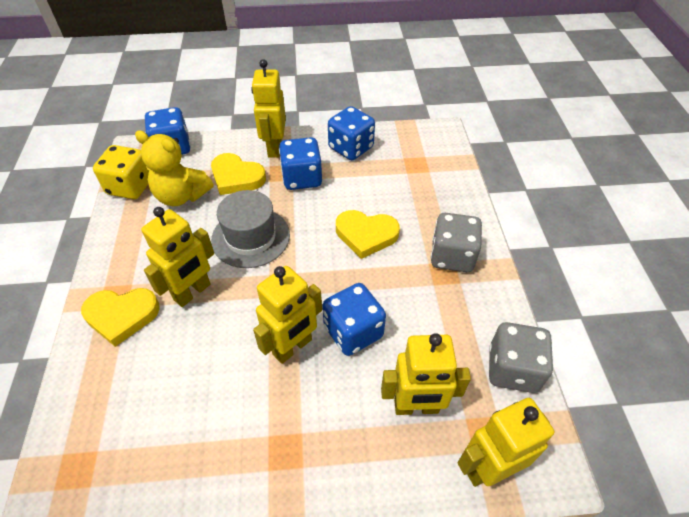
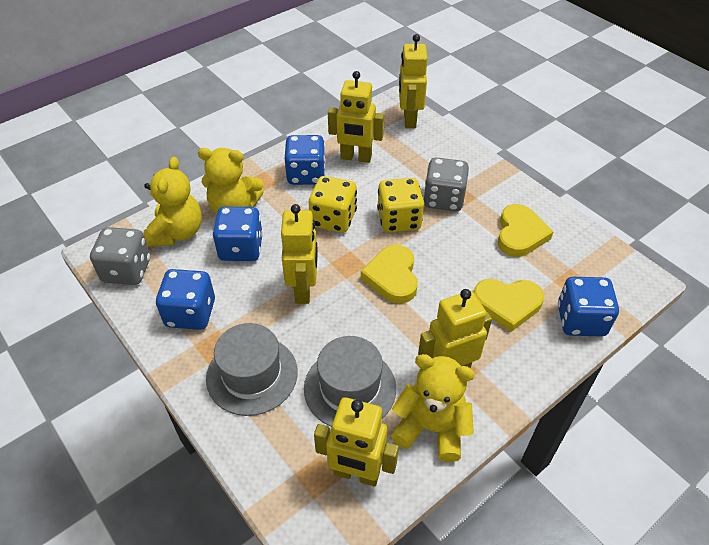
grey hat: 1 -> 2
yellow dice: 1 -> 2
yellow teddy bear: 1 -> 3

